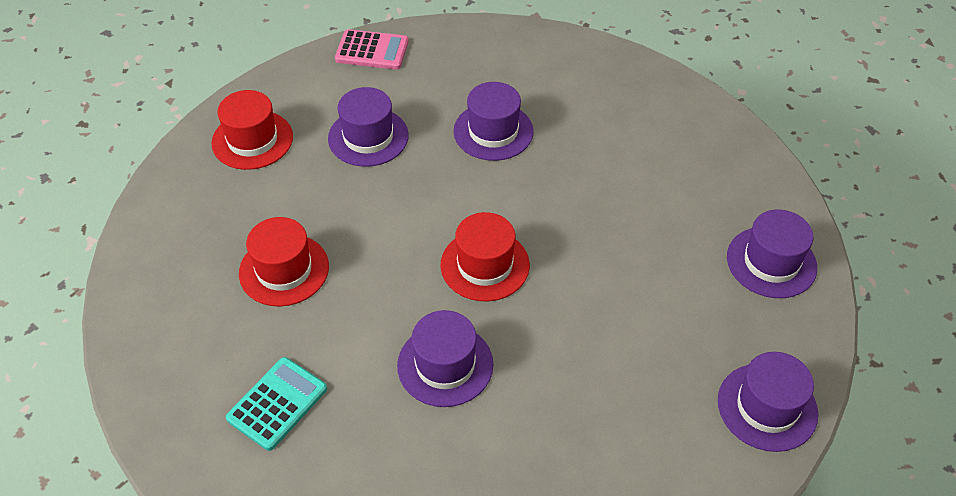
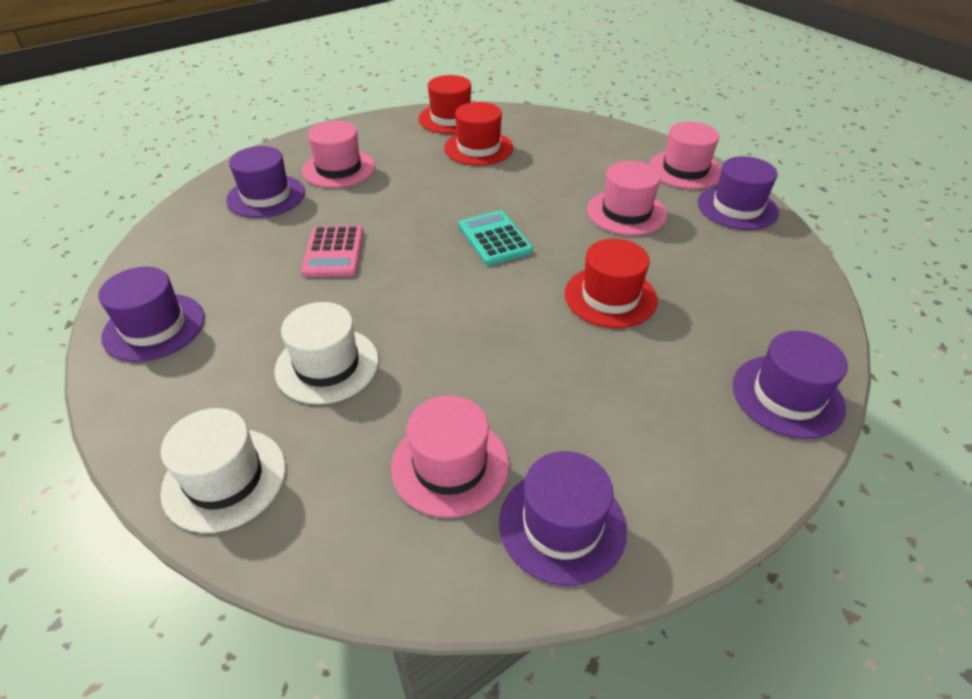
pink hat: 0 -> 4
white hat: 0 -> 2

